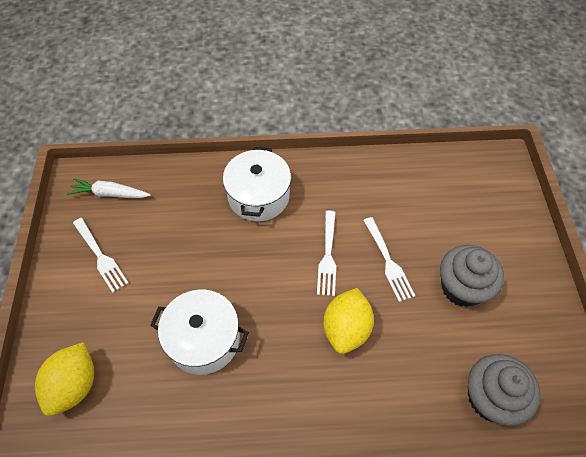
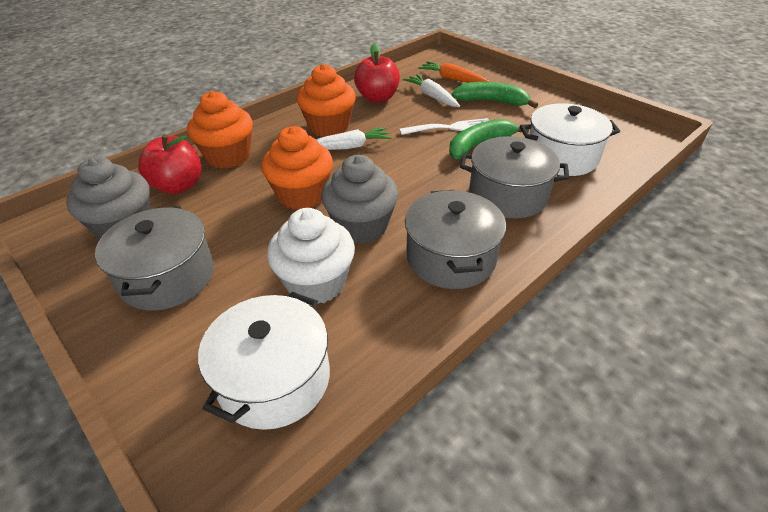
green banana: 0 -> 2
grey pot: 0 -> 3
orange carrot: 0 -> 1
orange cupcake: 0 -> 3
red apple: 0 -> 2
white carrot: 1 -> 2
white cupcake: 0 -> 1
white fork: 3 -> 1
yellow lemon: 2 -> 0

